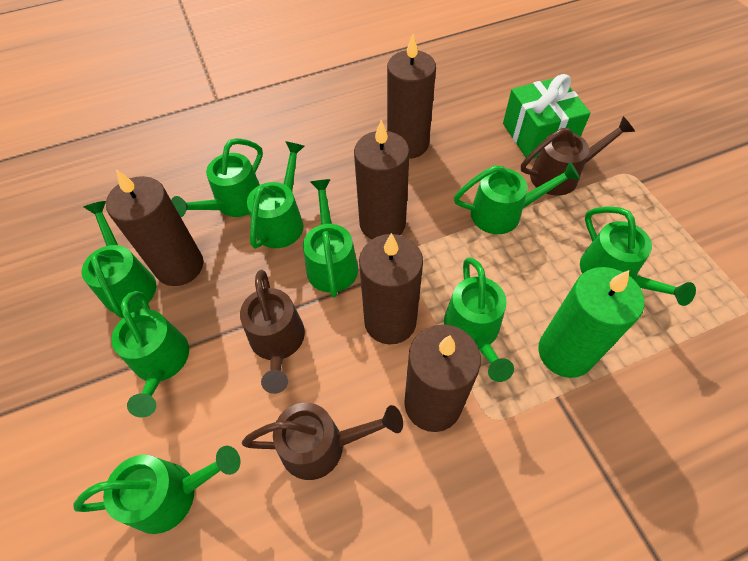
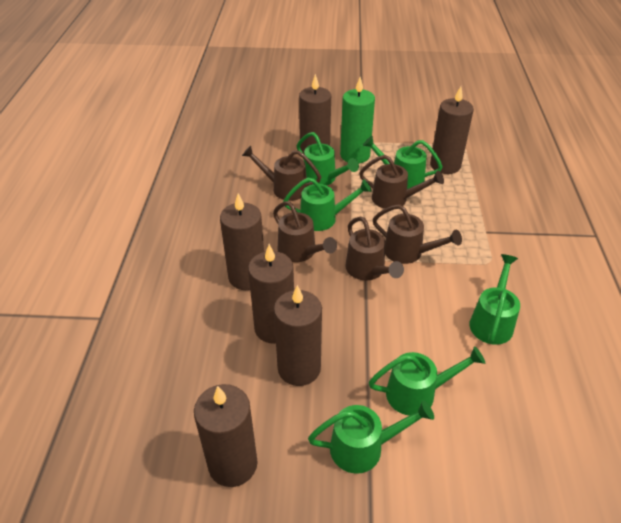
brown candle: 5 -> 6
brown watering can: 3 -> 5
green gift: 1 -> 0
green watering can: 9 -> 6

